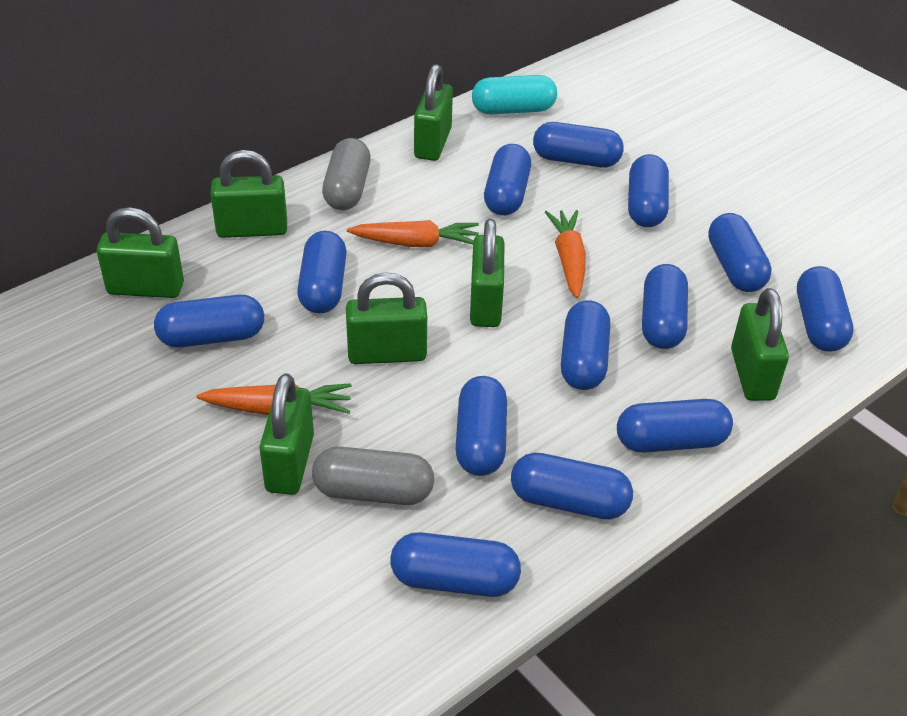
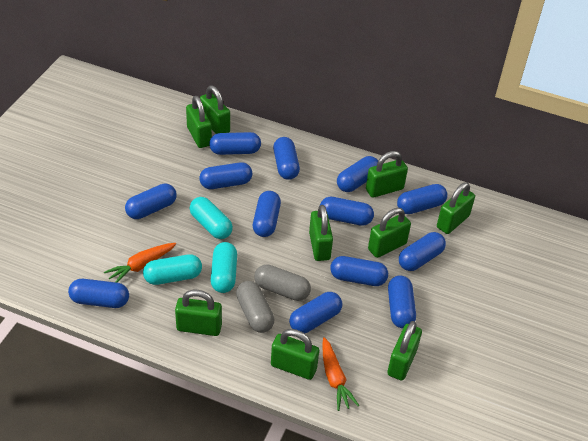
green padlock: 7 -> 9
orange carrot: 3 -> 2
turquoise capsule: 1 -> 3

